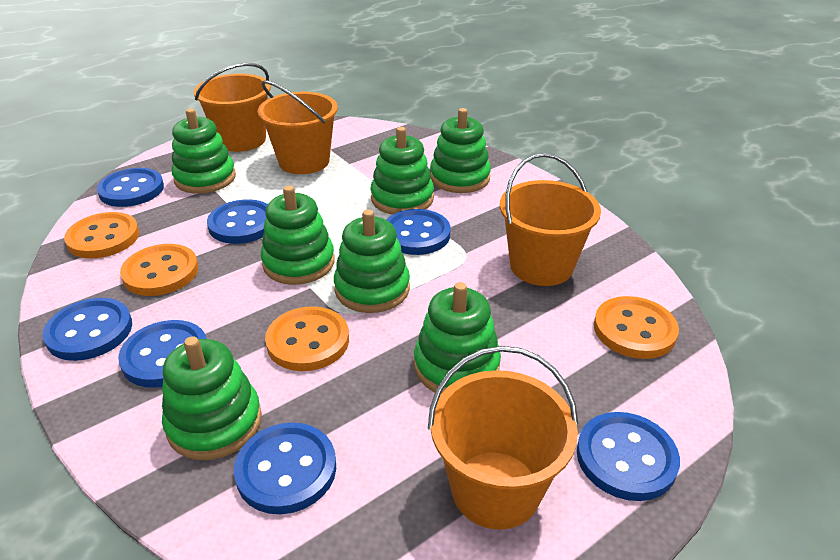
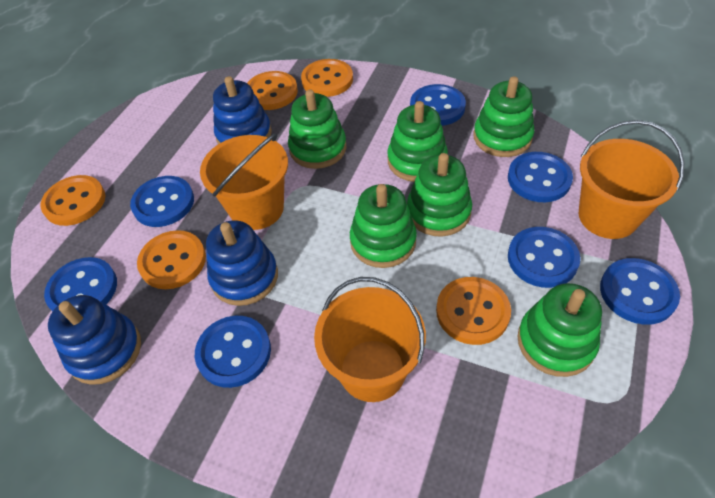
blue stacking toy: 0 -> 3
green stacking toy: 7 -> 6
orange bucket: 4 -> 3
orange button: 4 -> 5

